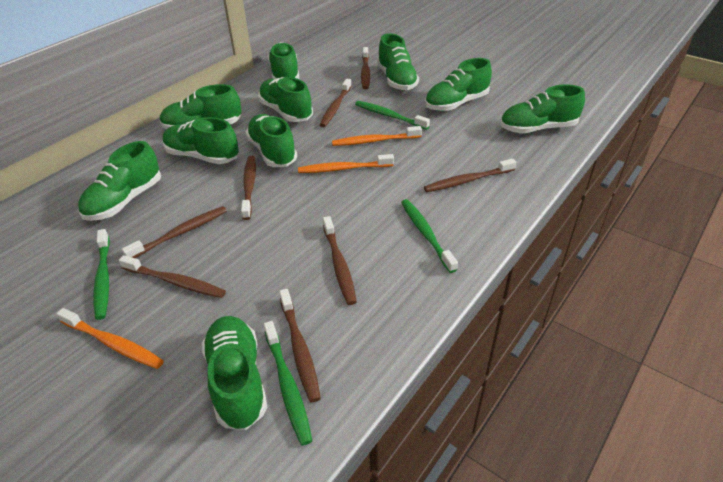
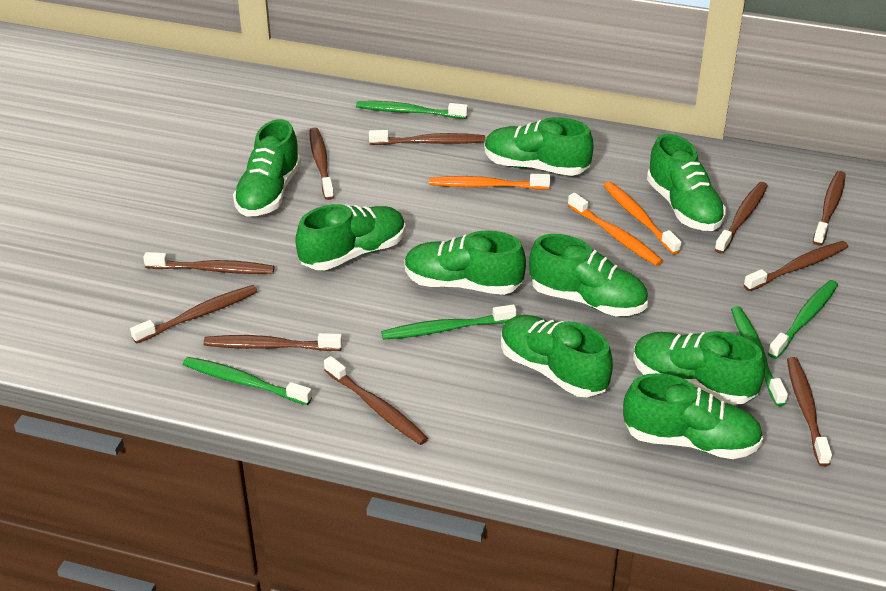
brown toothbrush: 8 -> 10
green shoe: 10 -> 9
green toothbrush: 4 -> 5

